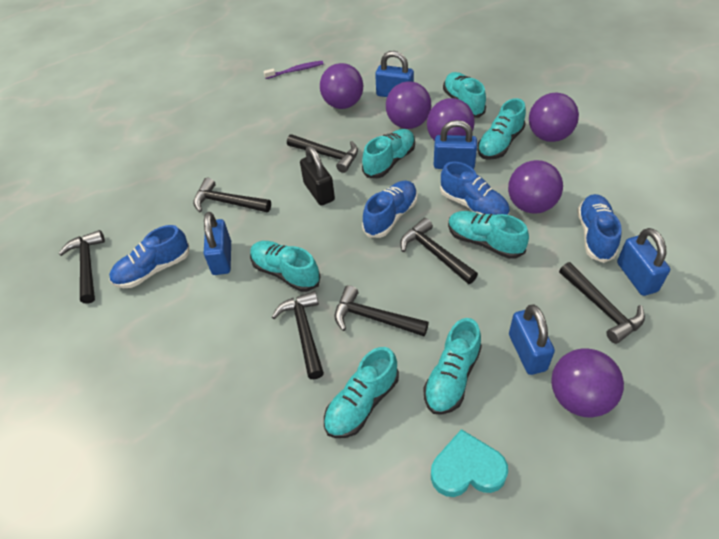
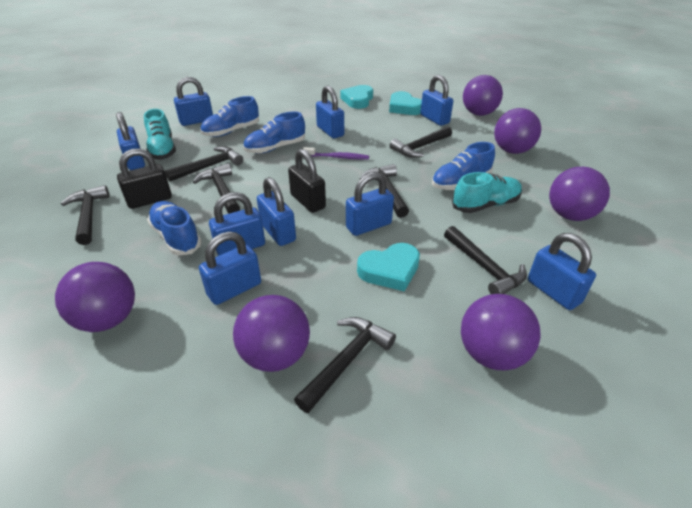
black padlock: 1 -> 2
blue padlock: 5 -> 9
turquoise heart: 1 -> 3
turquoise shoe: 7 -> 2

